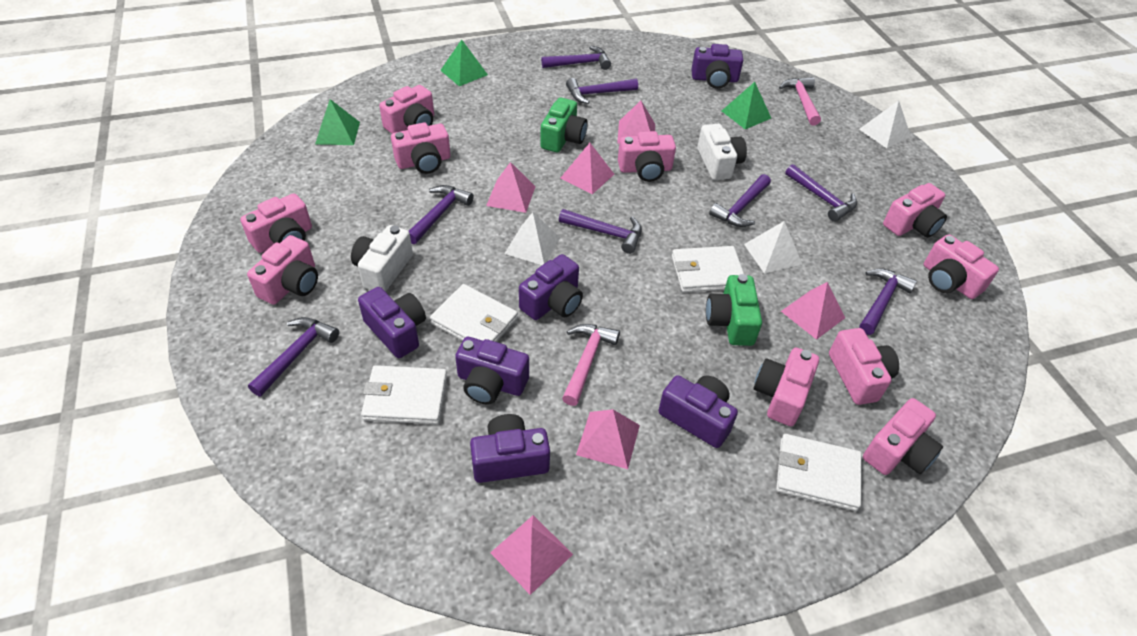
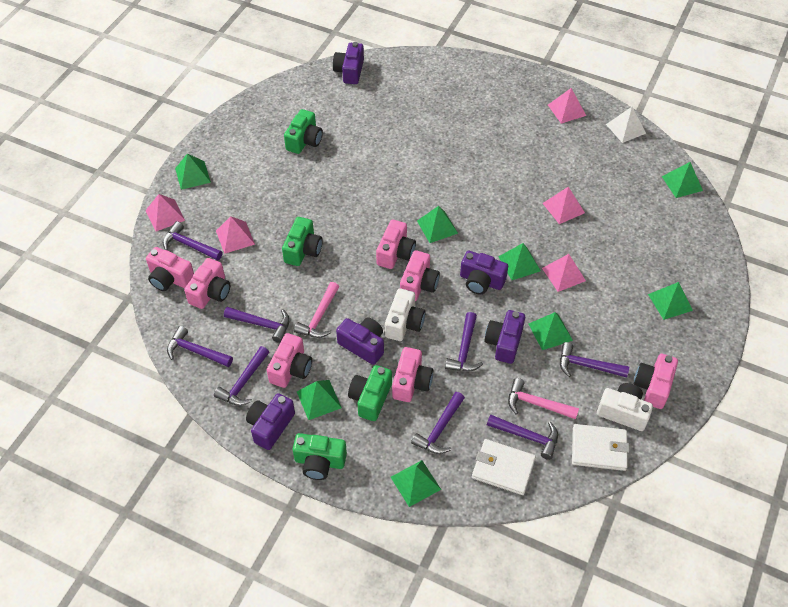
green camera: 2 -> 4
green pyramid: 3 -> 8
pink camera: 10 -> 7
pink pyramid: 6 -> 5
purple camera: 6 -> 5
white pyramid: 3 -> 1
white wallet: 4 -> 2

